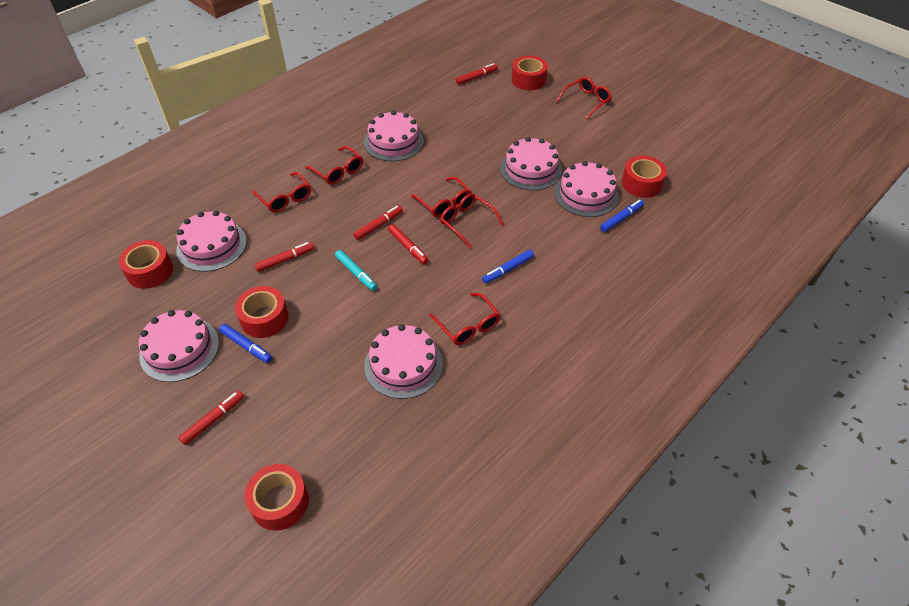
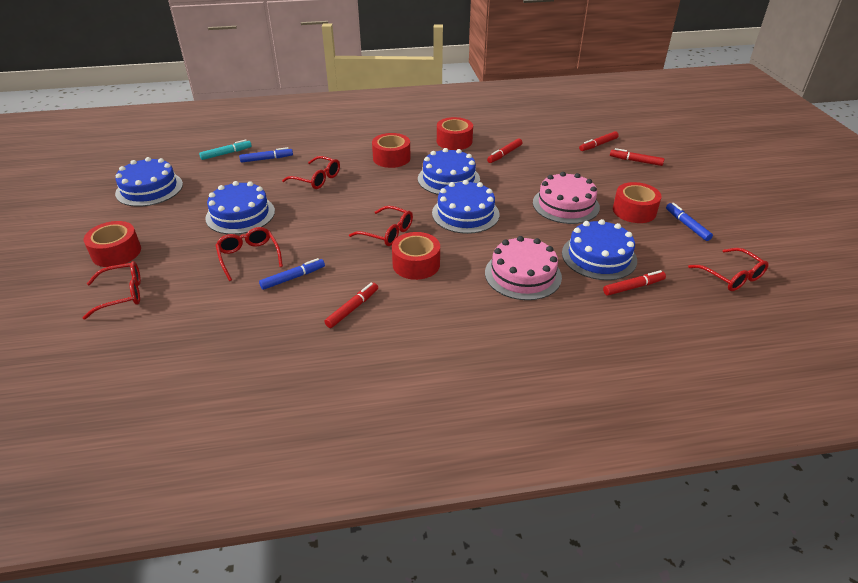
blue cake: 0 -> 5
pink cake: 6 -> 2
red glasses: 6 -> 5

